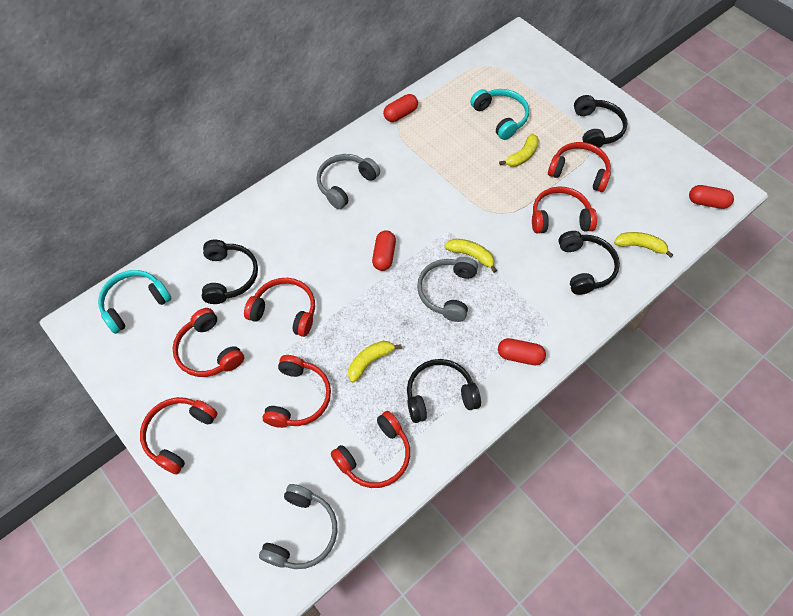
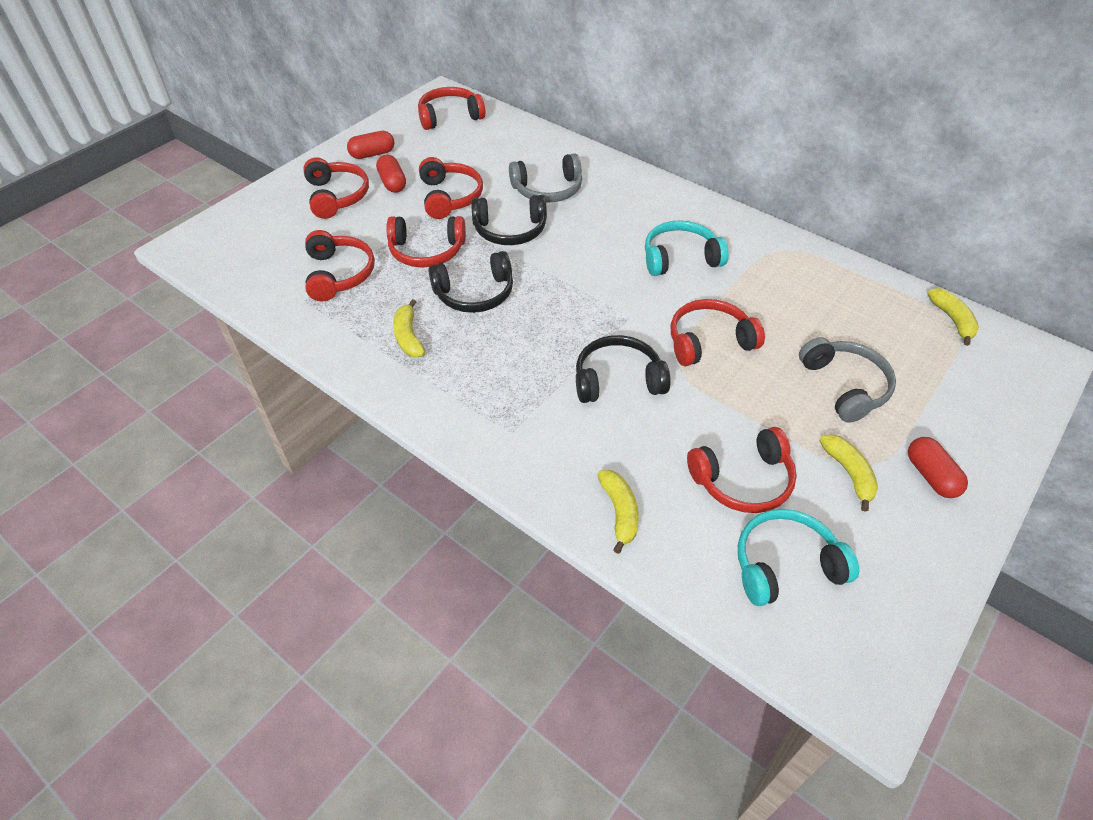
black headphones: 4 -> 3
grey headphones: 3 -> 2
red capsule: 4 -> 3

